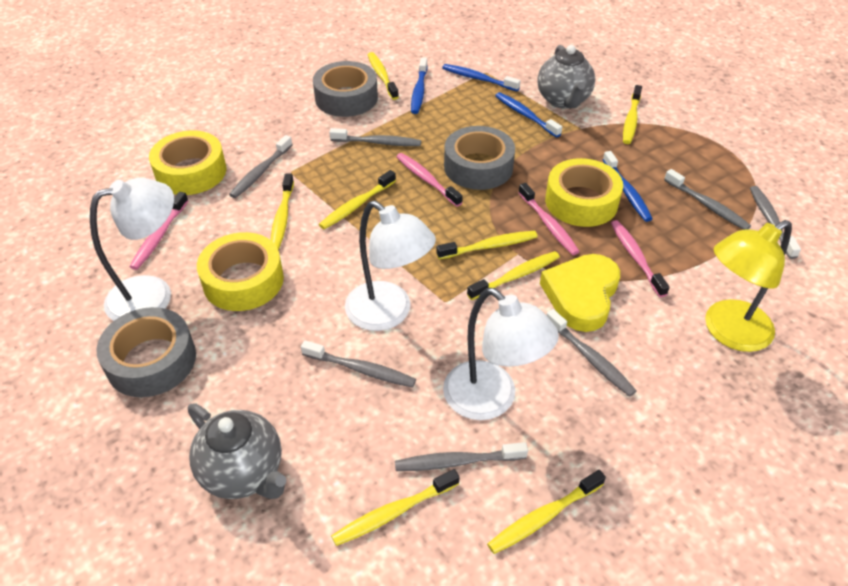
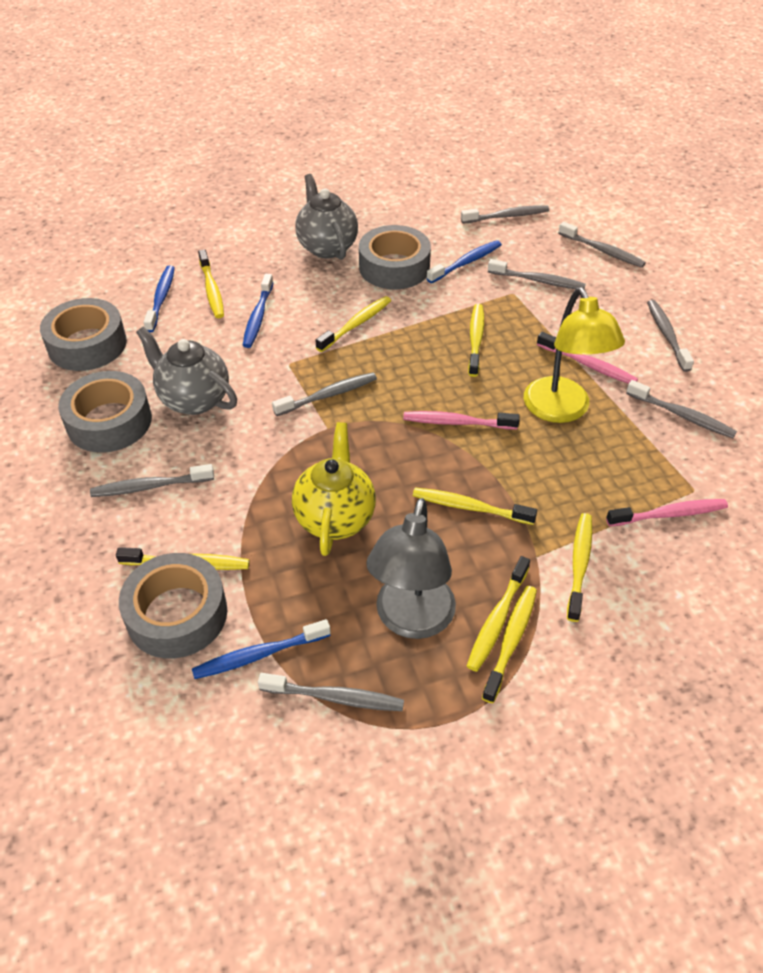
grey lamp: 0 -> 1
grey tape: 3 -> 4
grey toothbrush: 7 -> 8
pink toothbrush: 4 -> 3
white lamp: 3 -> 0
yellow heart: 1 -> 0
yellow tape: 3 -> 0
yellow teapot: 0 -> 1

